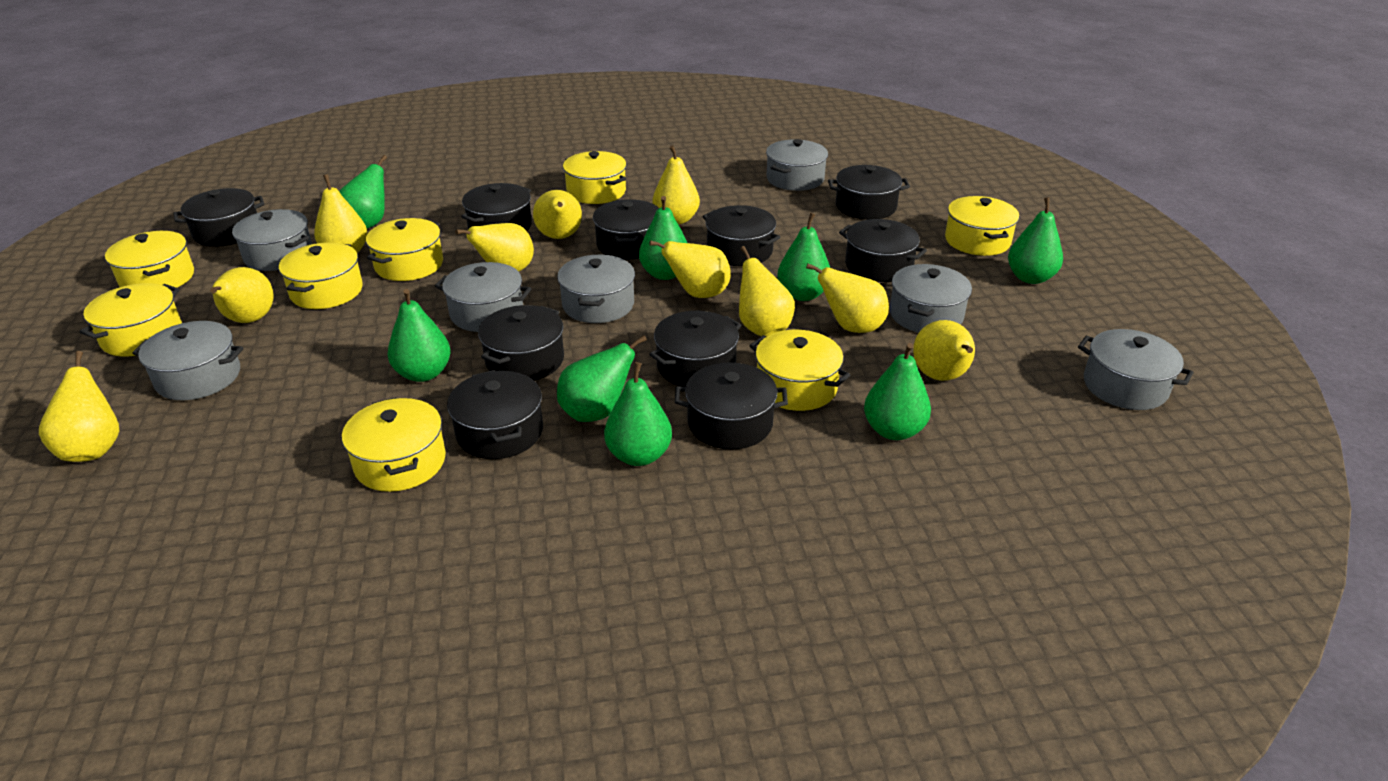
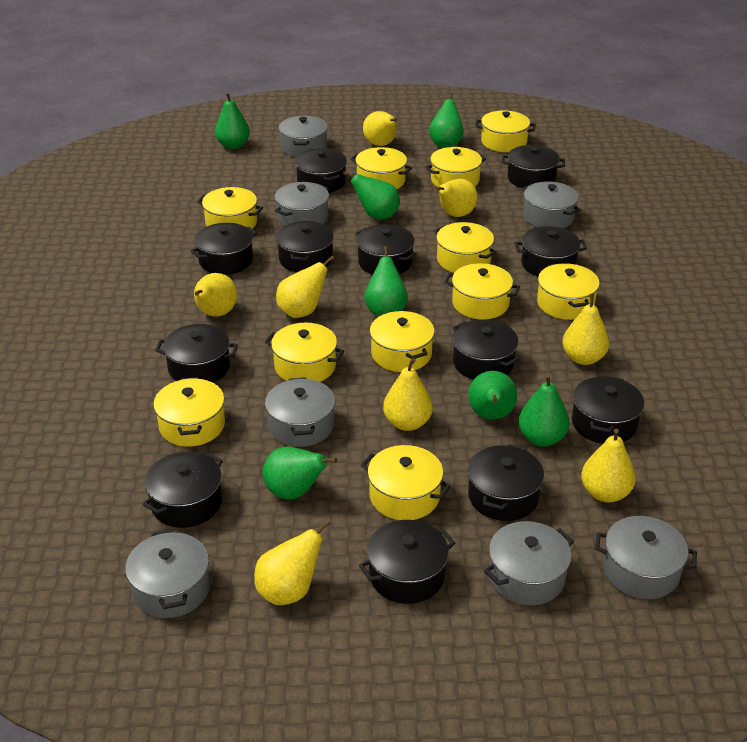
black pot: 10 -> 12
green pear: 8 -> 7
yellow pear: 10 -> 8
yellow pot: 8 -> 11

